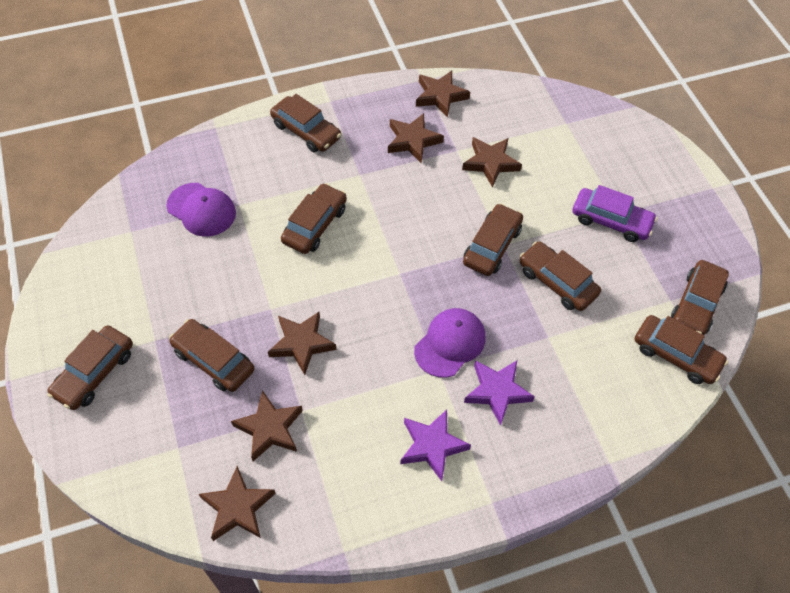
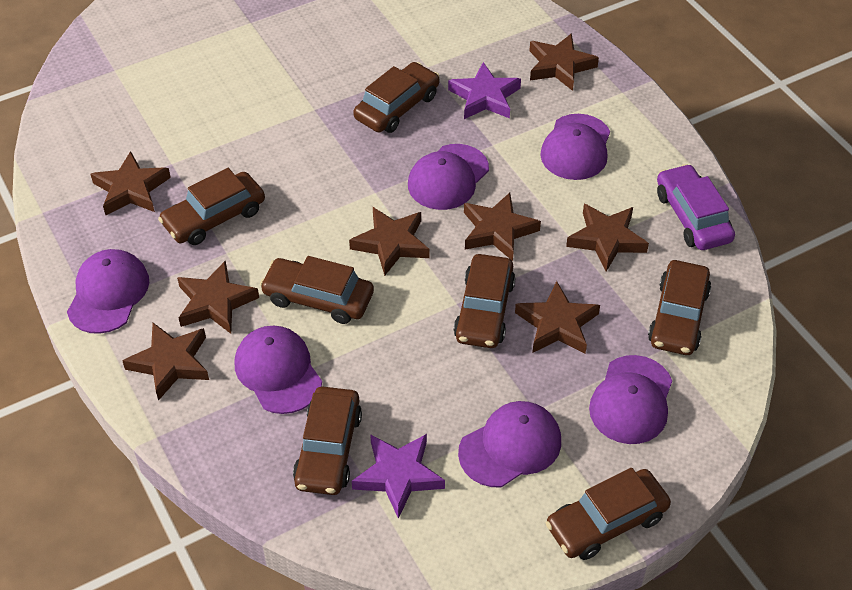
brown car: 8 -> 7
brown star: 6 -> 8
purple cap: 2 -> 6

